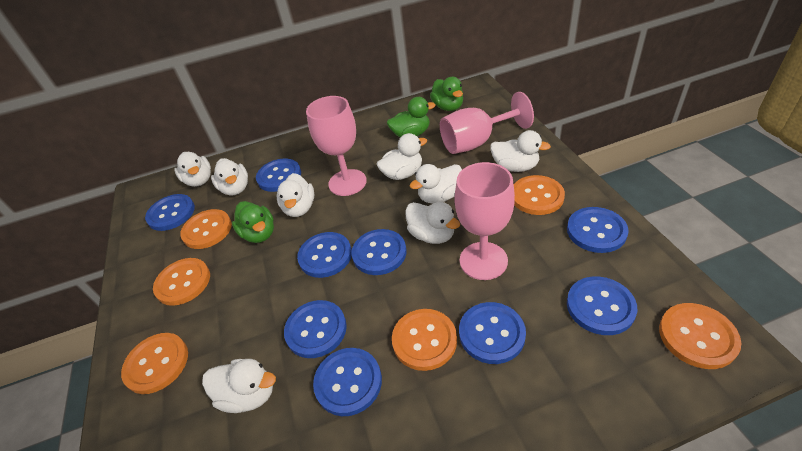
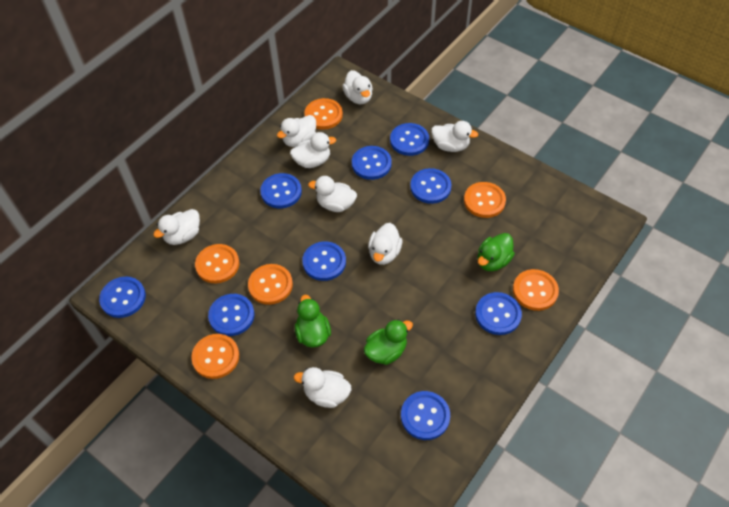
pink goblet: 3 -> 0

